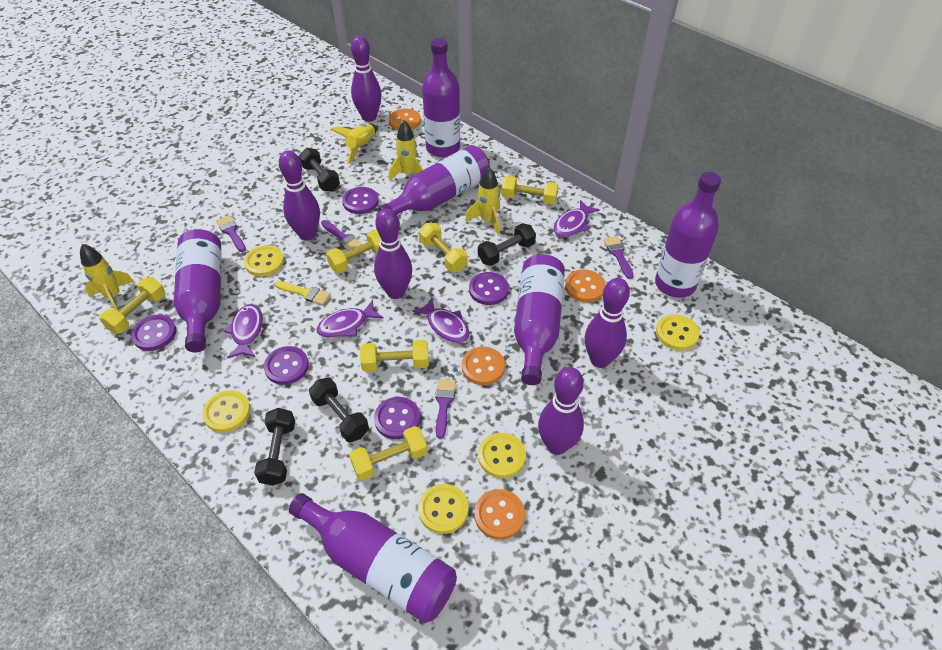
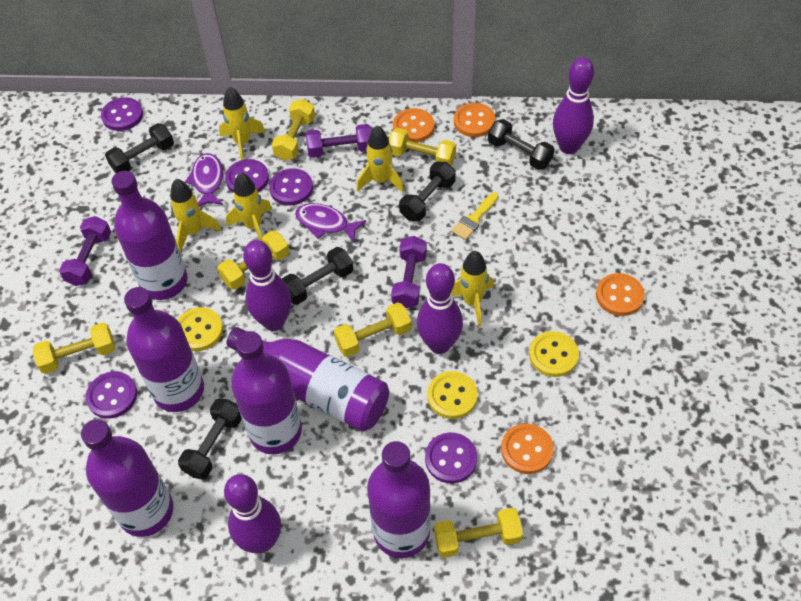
black dumbbell: 4 -> 5
purple bowling pin: 5 -> 4
purple brush: 4 -> 0
purple dumbbell: 0 -> 3
purple fish: 4 -> 2
yellow button: 5 -> 3
yellow rocket: 4 -> 5

